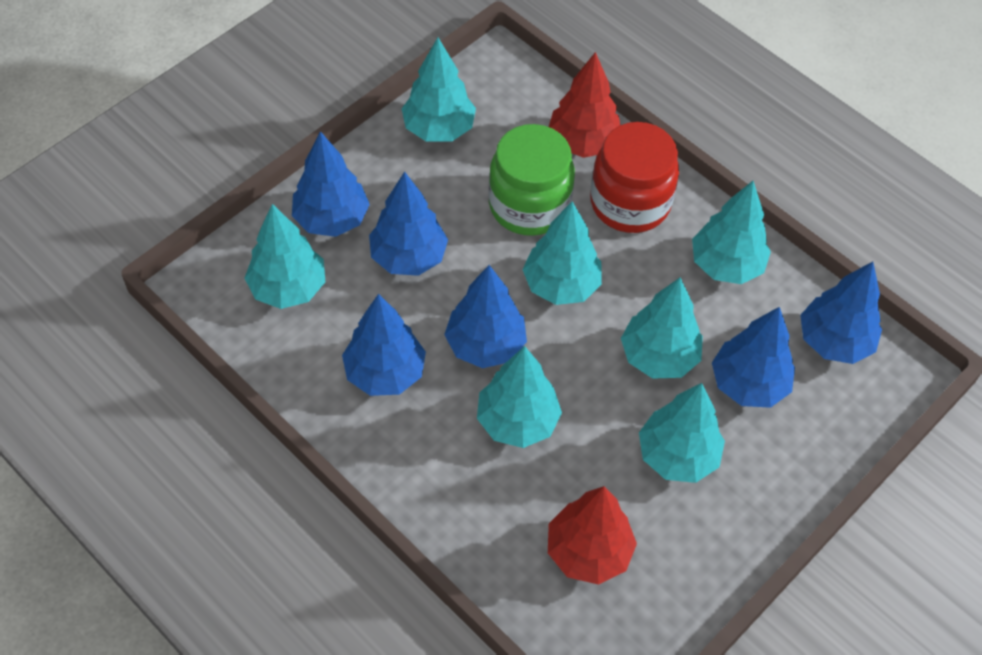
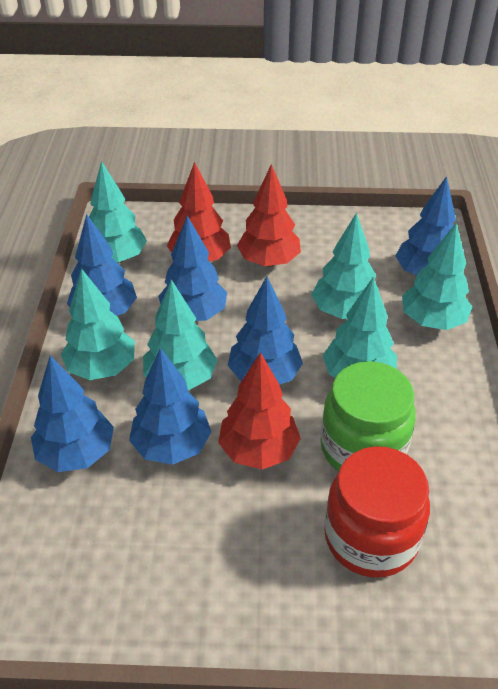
red tree: 2 -> 3
turquoise tree: 7 -> 6

